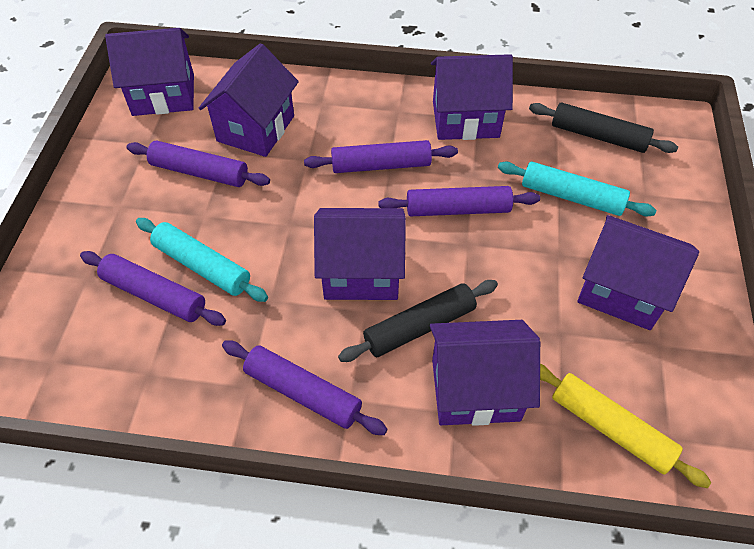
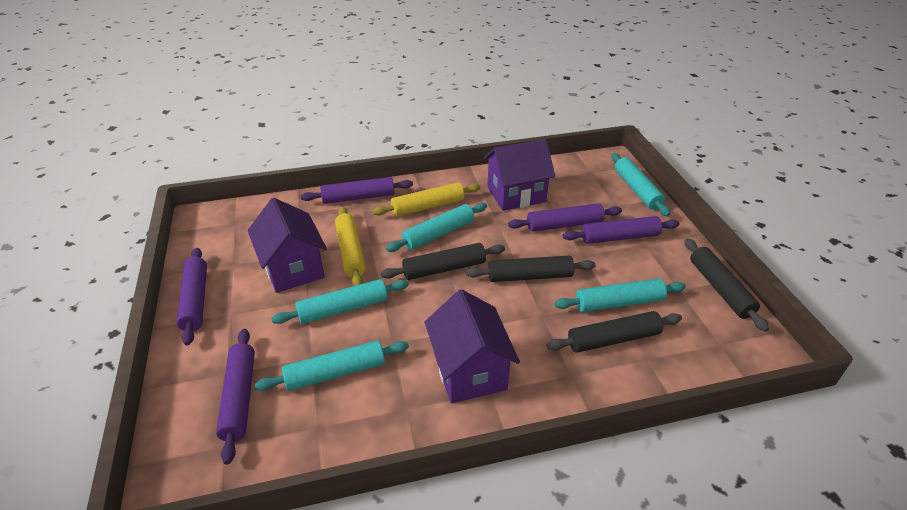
black rolling pin: 2 -> 4
purple house: 6 -> 3
turquoise rolling pin: 2 -> 5
yellow rolling pin: 1 -> 2

